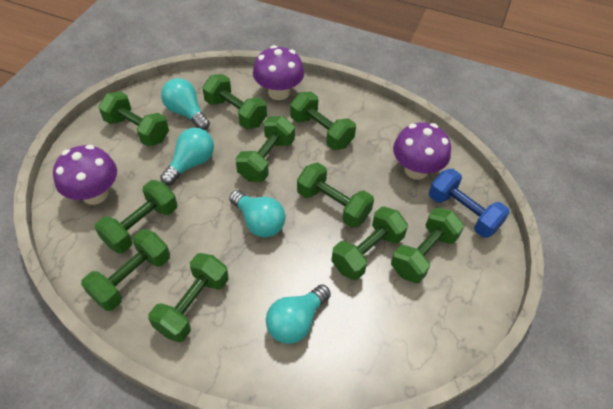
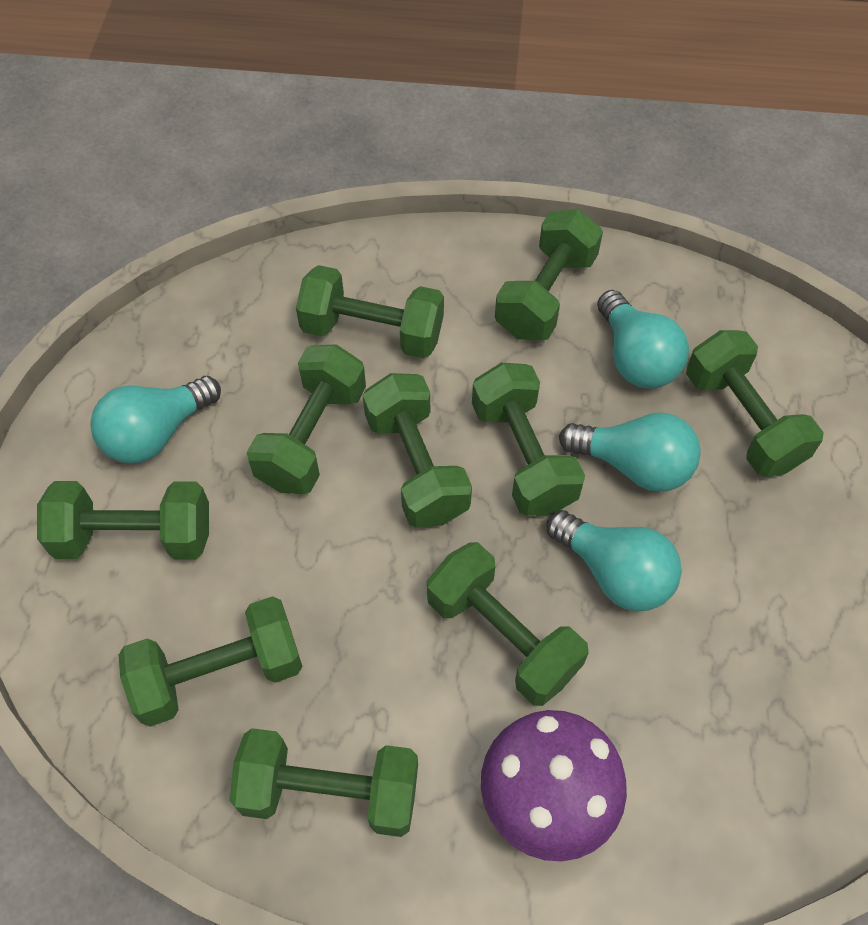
blue dumbbell: 1 -> 0
purple mushroom: 3 -> 1

